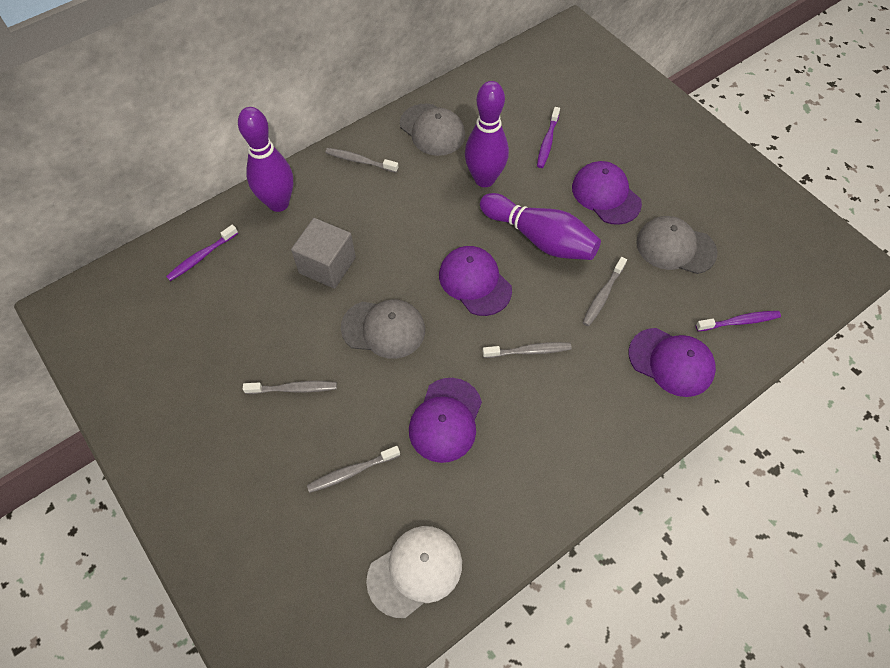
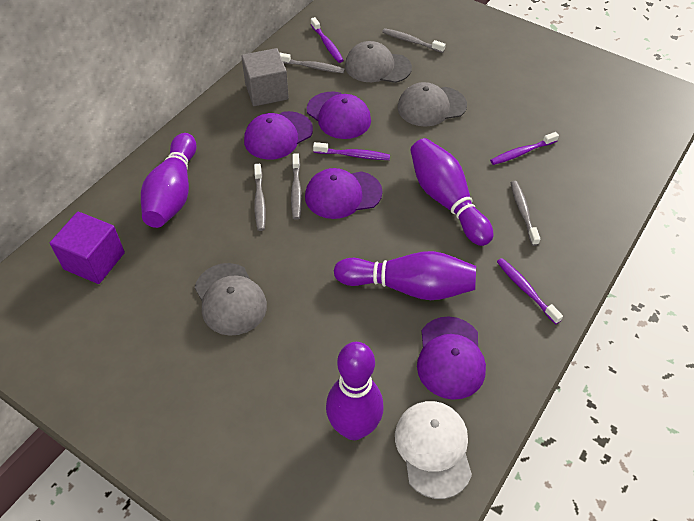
purple bowling pin: 3 -> 4
purple cube: 0 -> 1
purple toothbrush: 3 -> 4

